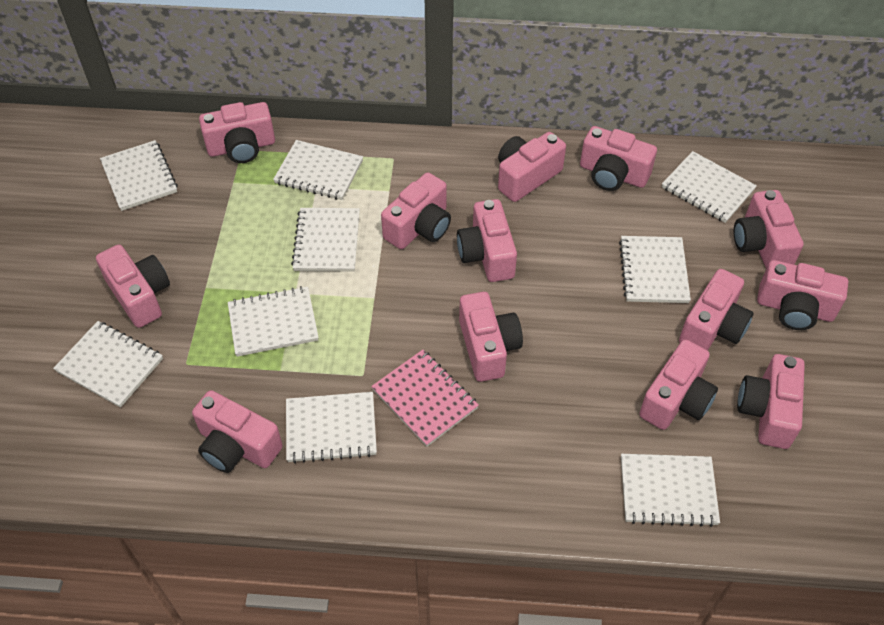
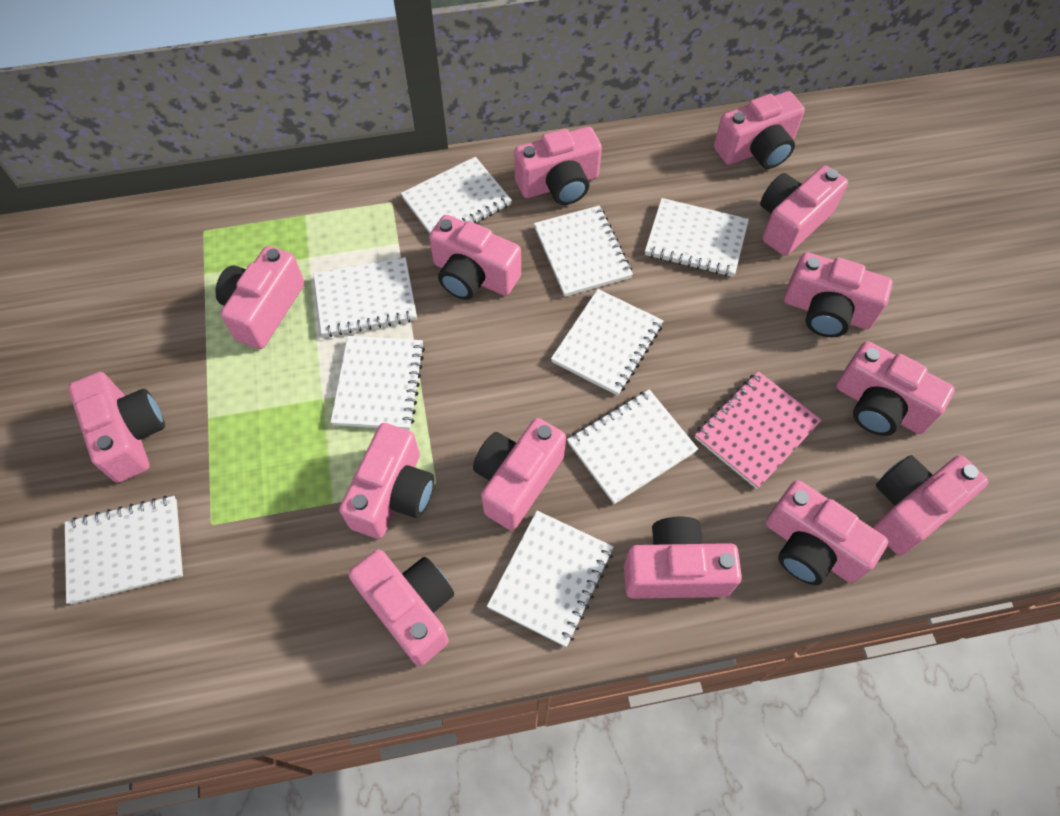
pink camera: 13 -> 14

